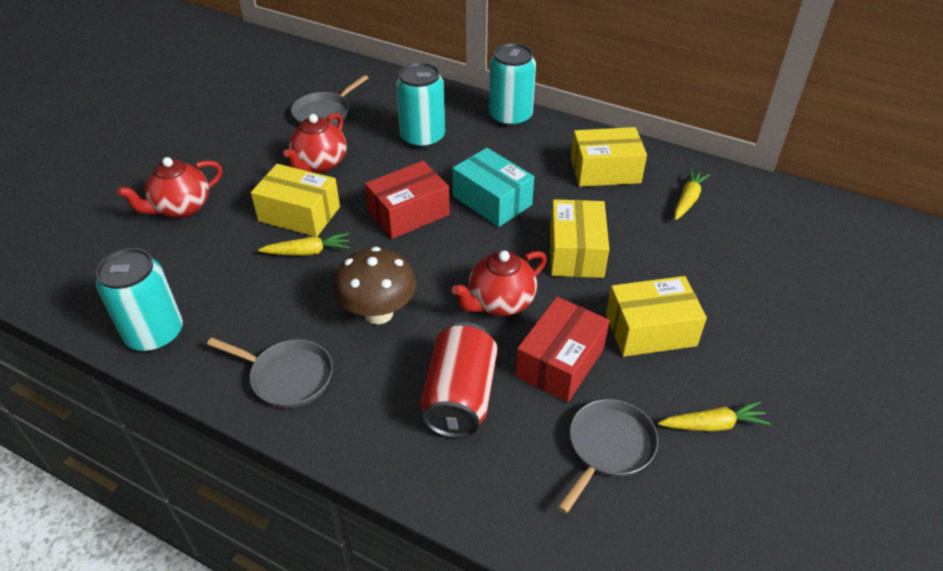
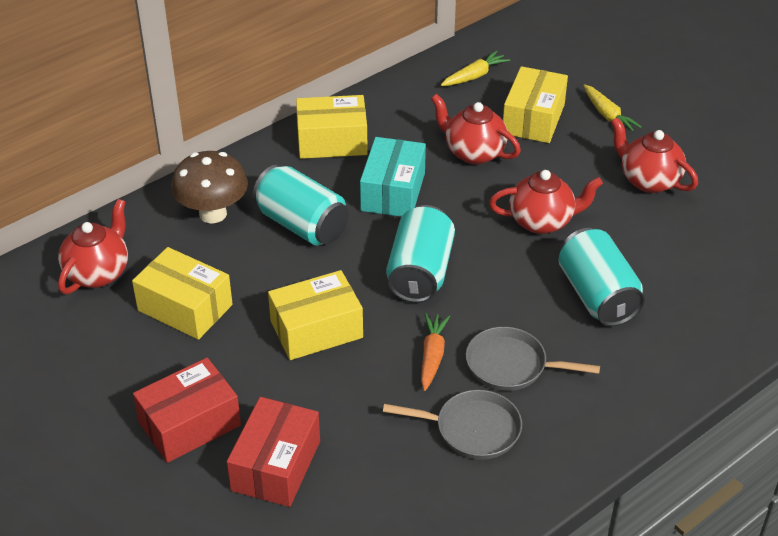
grey pan: 3 -> 2
orange carrot: 0 -> 1
red can: 1 -> 0
red teapot: 3 -> 4
yellow carrot: 3 -> 2

